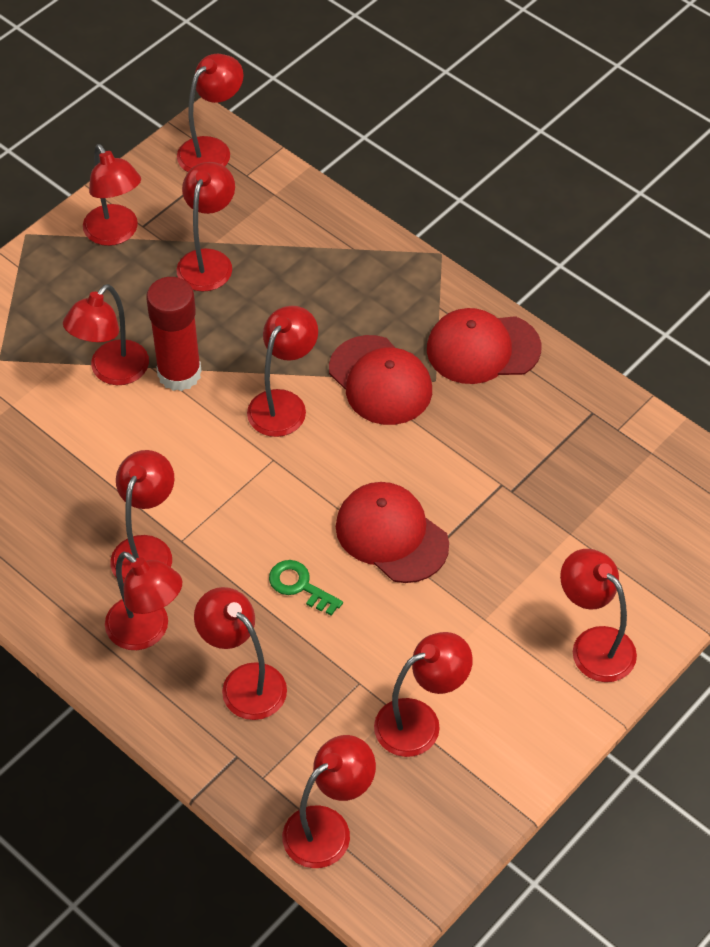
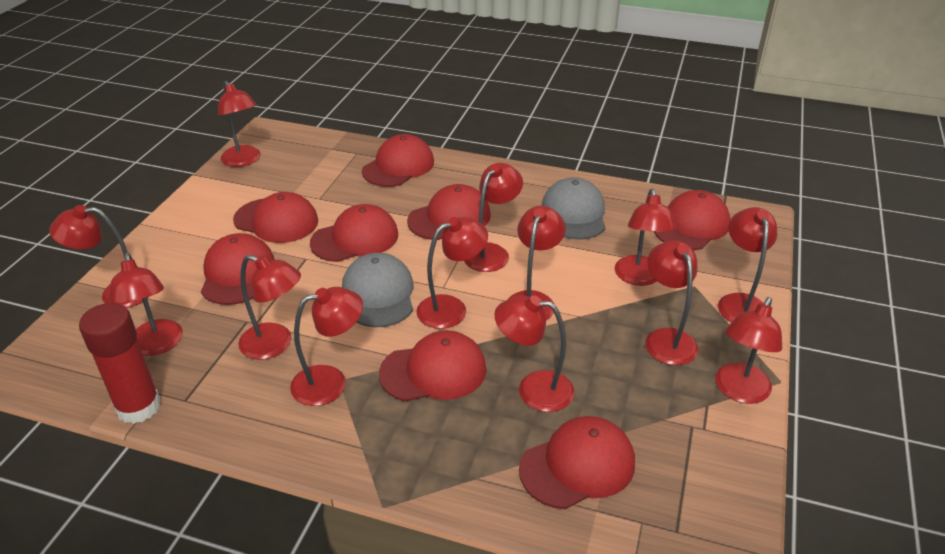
green key: 1 -> 0
grey cap: 0 -> 2
red cap: 3 -> 8
red lamp: 11 -> 13

